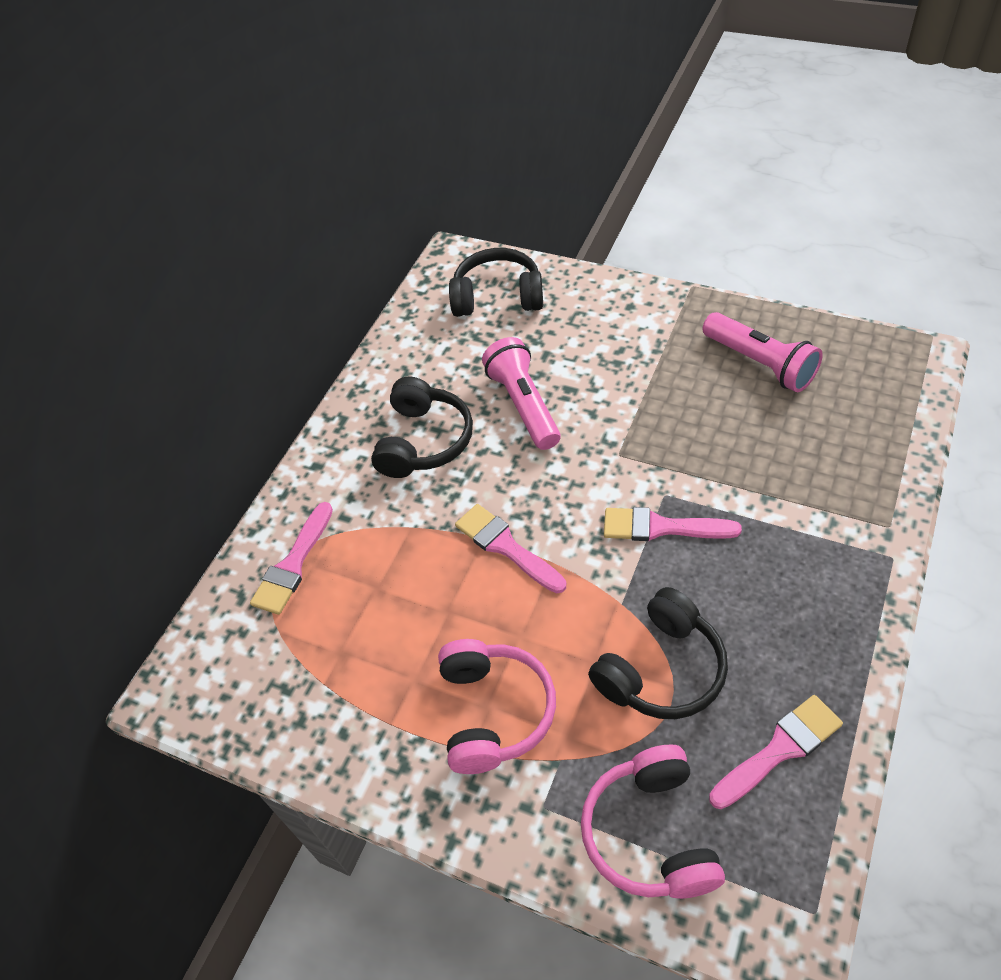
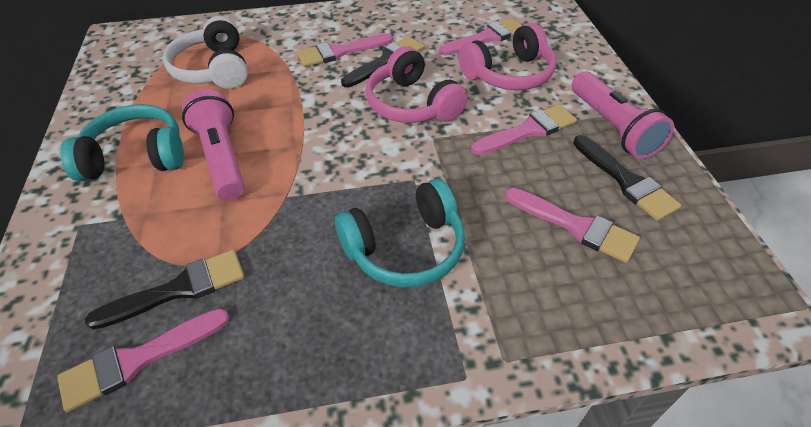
black brush: 0 -> 3
black headphones: 3 -> 0
pink brush: 4 -> 5
turquoise headphones: 0 -> 2
white headphones: 0 -> 1

